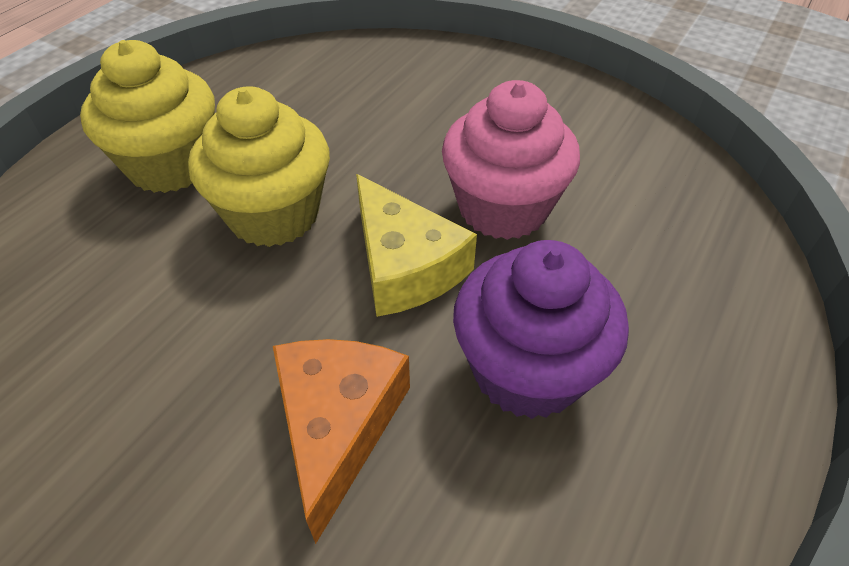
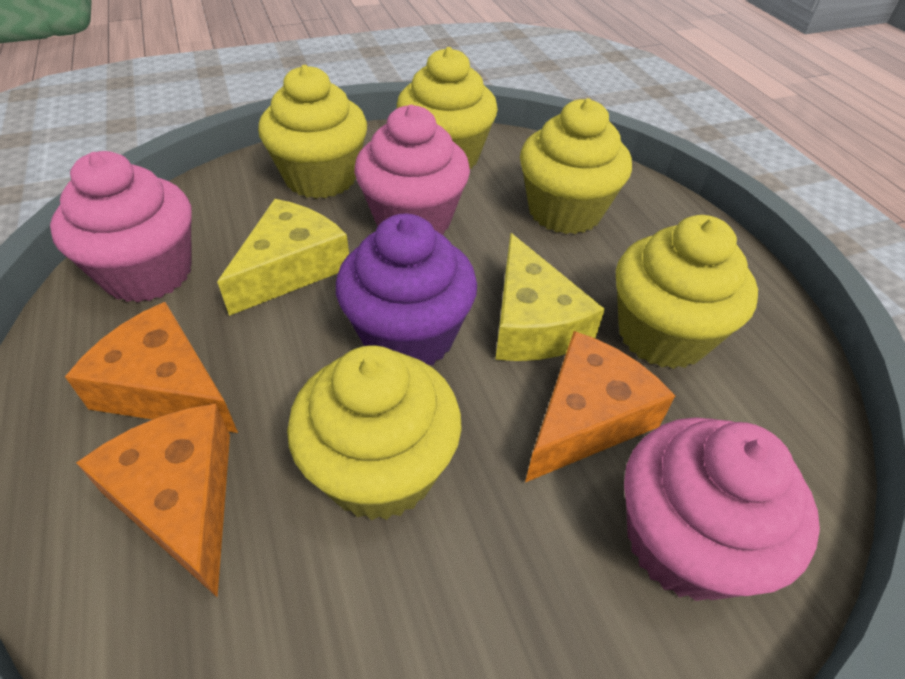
orange cheese: 1 -> 3
pink cupcake: 1 -> 3
yellow cheese: 1 -> 2
yellow cupcake: 2 -> 5

